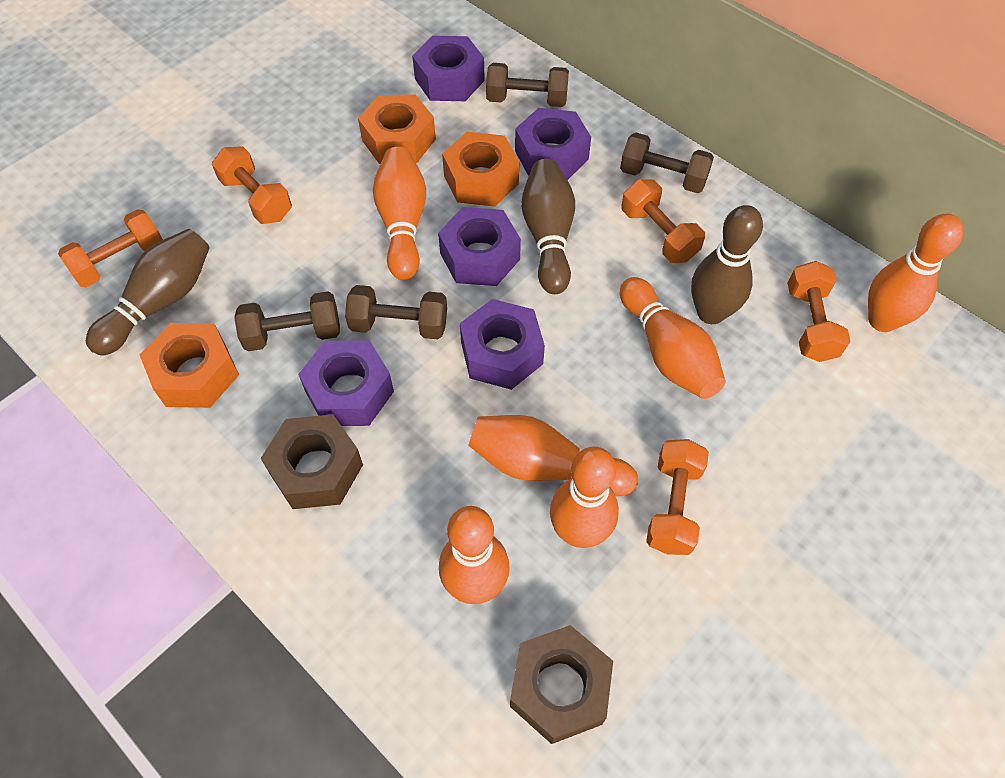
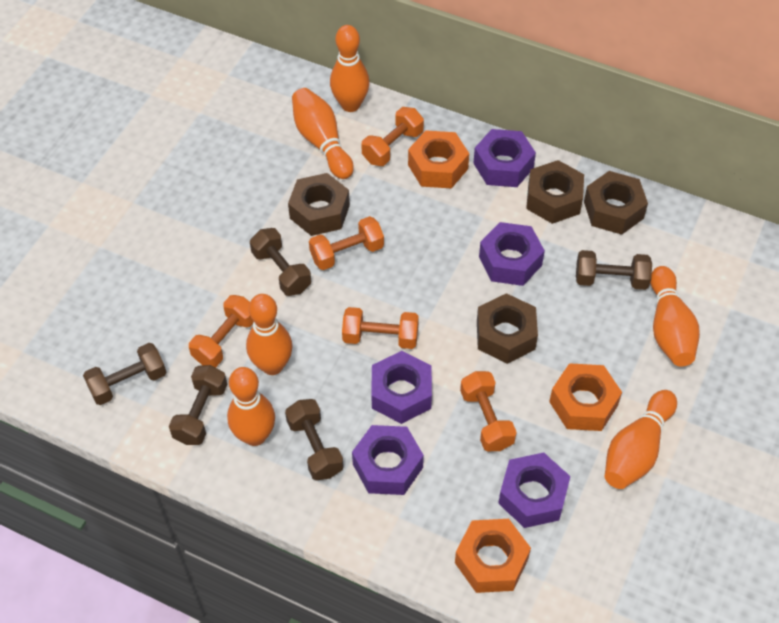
brown bowling pin: 3 -> 0
brown dumbbell: 4 -> 5
brown nut: 2 -> 4

